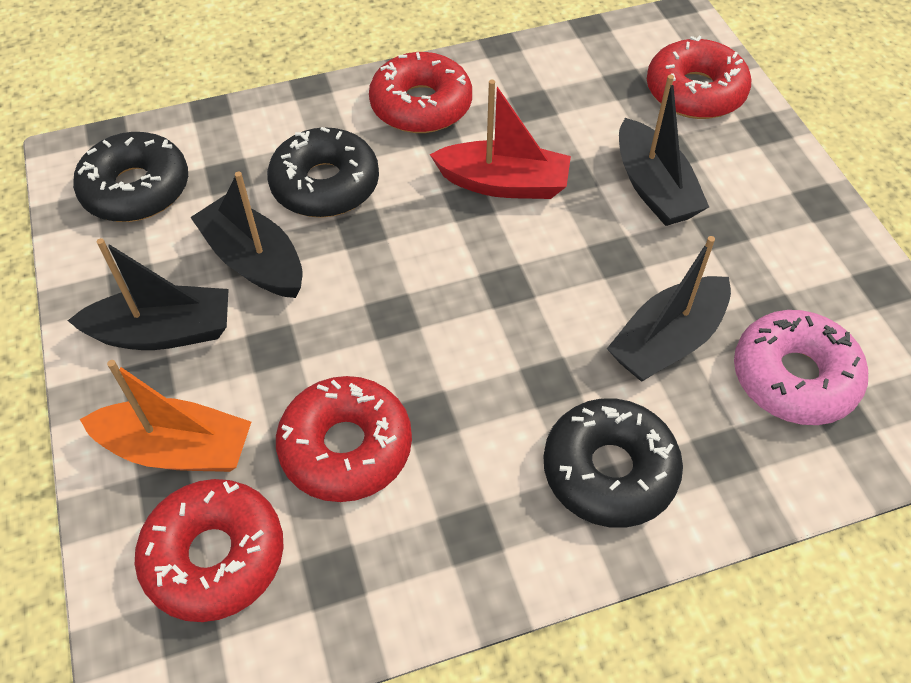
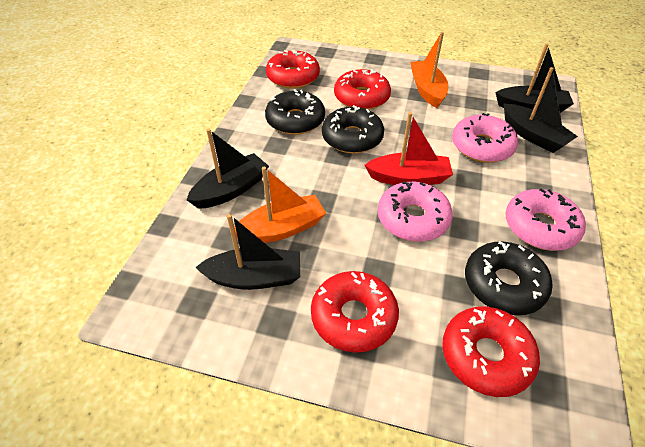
orange boat: 1 -> 2
pink donut: 1 -> 3

